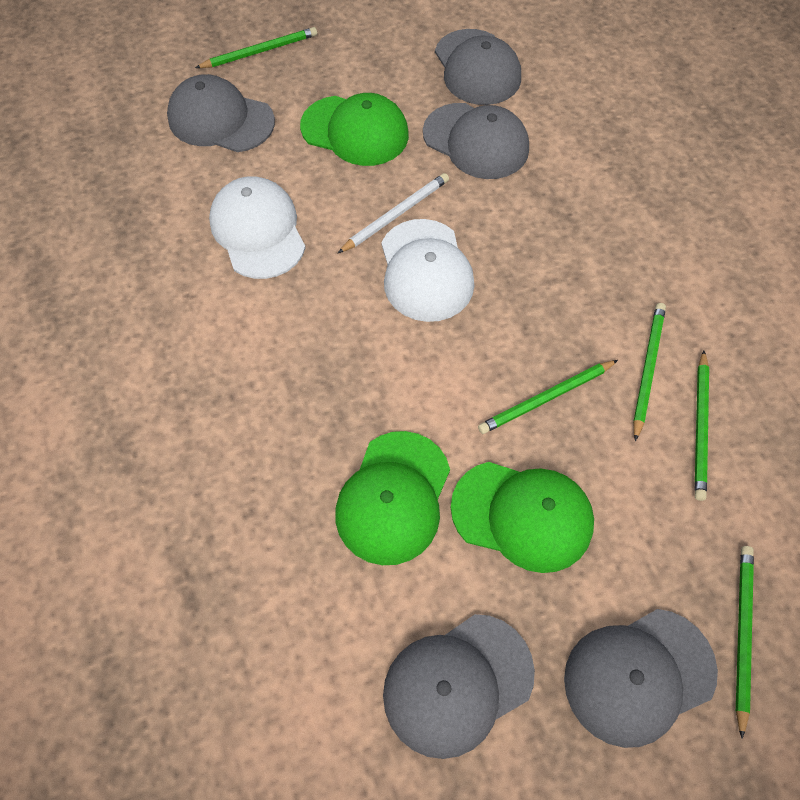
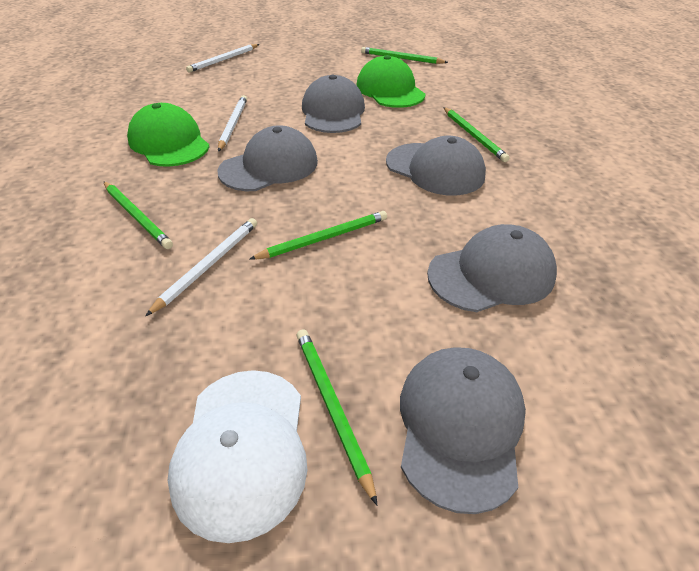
green cap: 3 -> 2
white cap: 2 -> 1
white pencil: 1 -> 3

